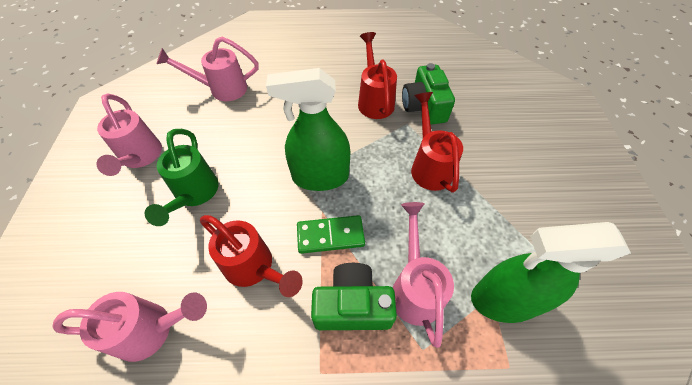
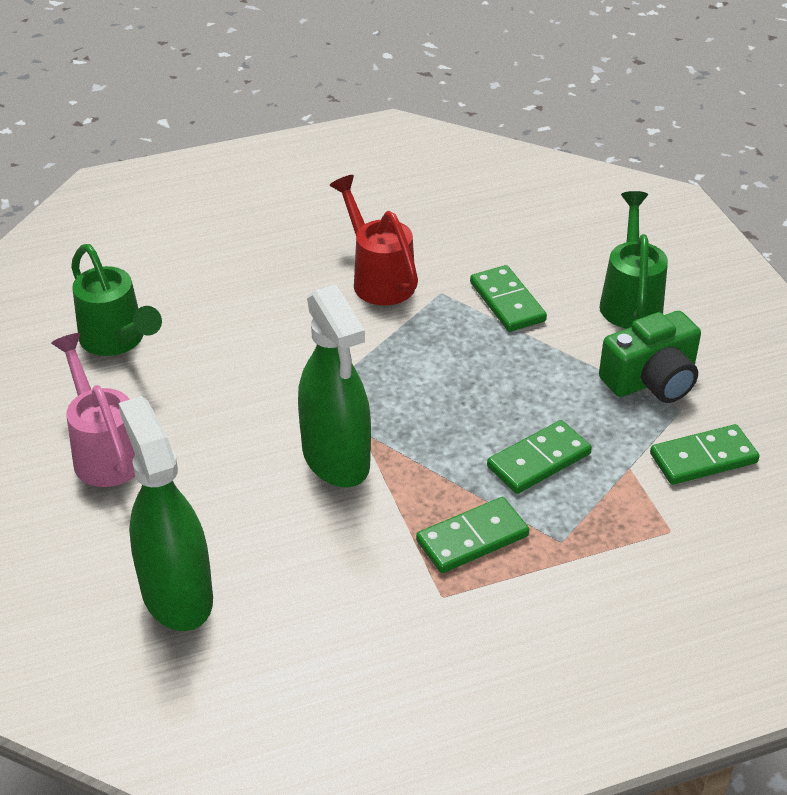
green camera: 2 -> 1
green domino: 1 -> 4
green watering can: 1 -> 2
pink watering can: 4 -> 1
red watering can: 3 -> 1

